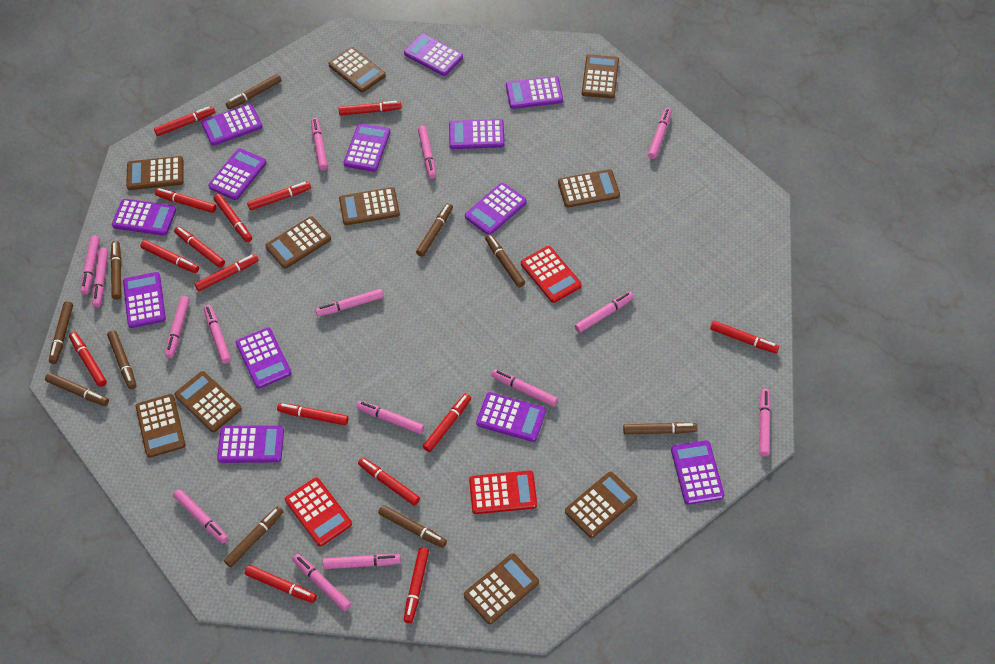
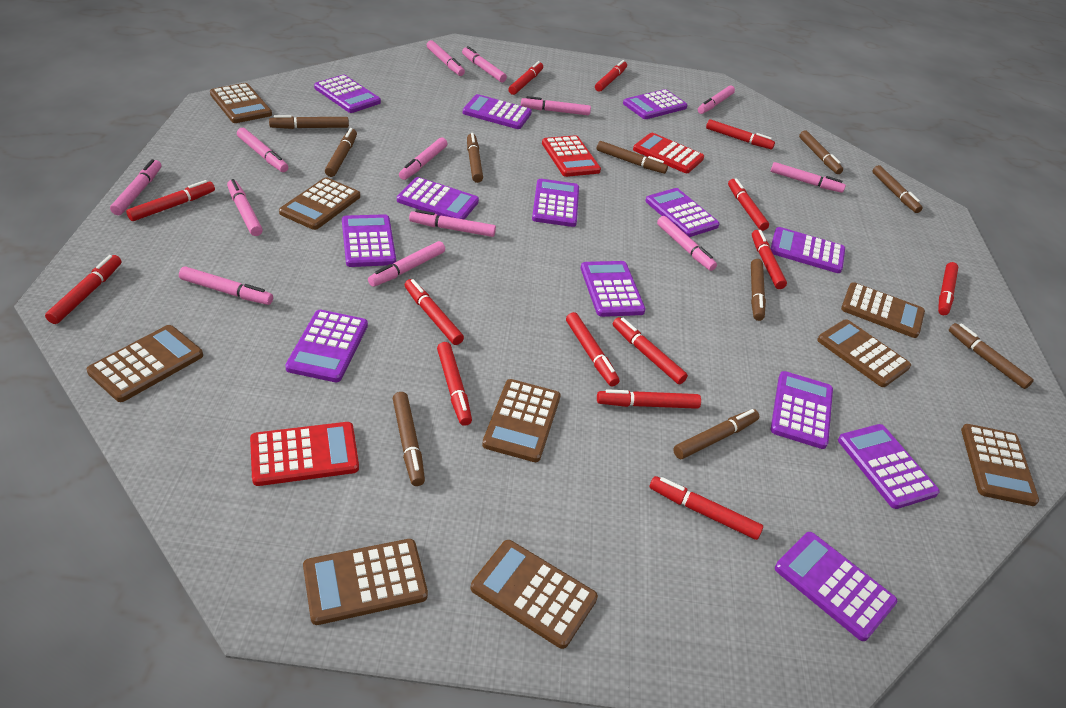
brown calculator: 10 -> 9
pink marker: 15 -> 13
red marker: 15 -> 14

